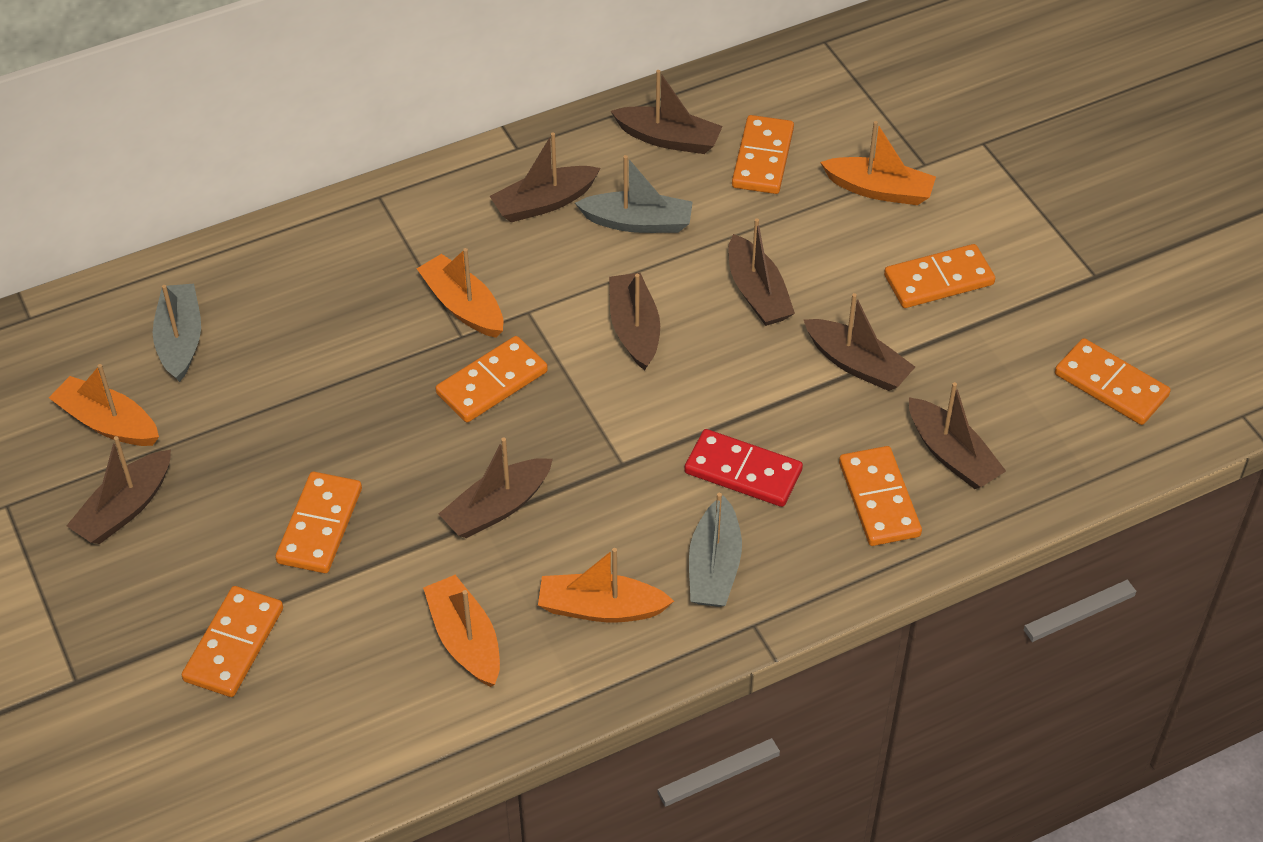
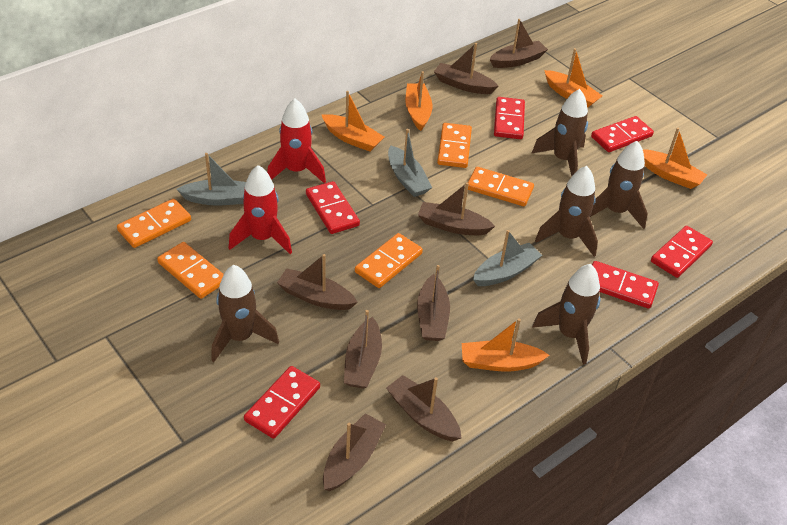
brown rocket: 0 -> 5
orange domino: 7 -> 5
red domino: 1 -> 6
red rocket: 0 -> 2

